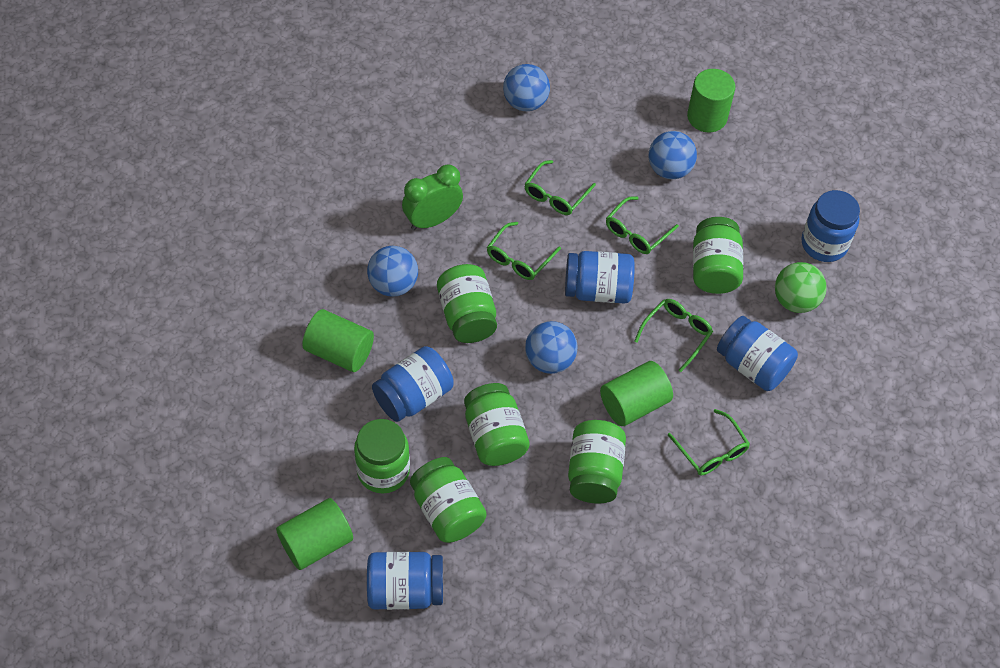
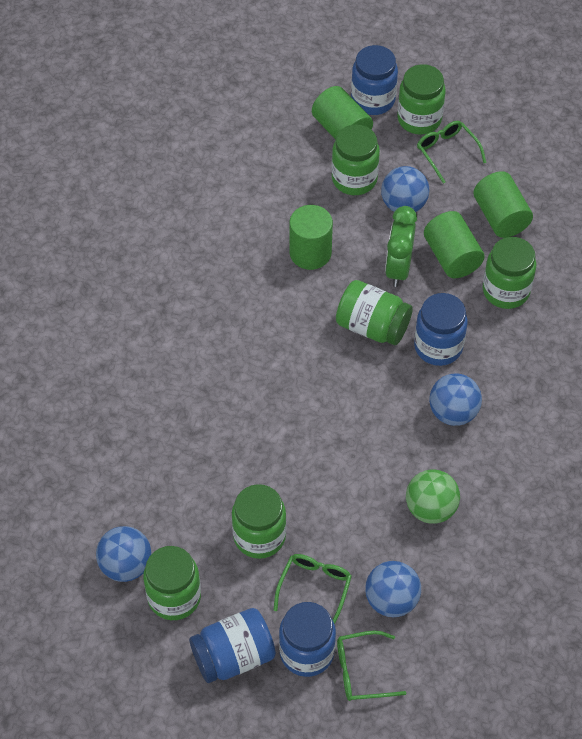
blue jar: 5 -> 4
green glasses: 5 -> 3

